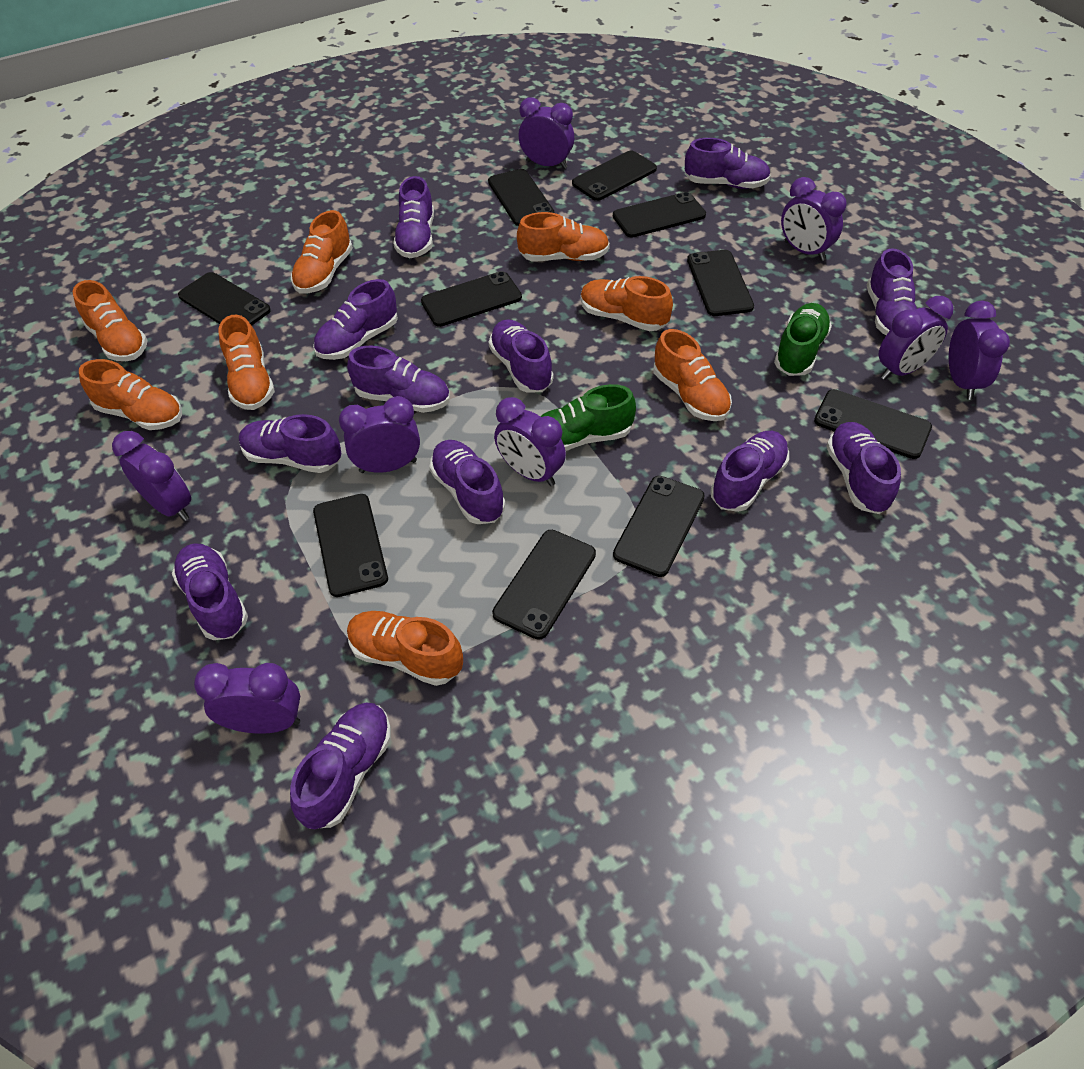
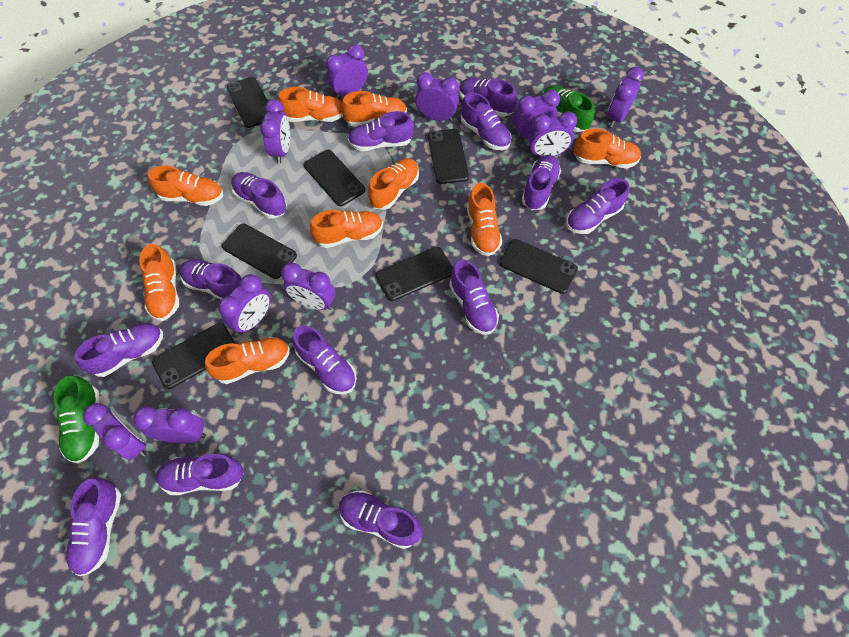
black phone: 10 -> 7
orange shoe: 8 -> 9
purple clock: 8 -> 10
purple shoe: 12 -> 13

